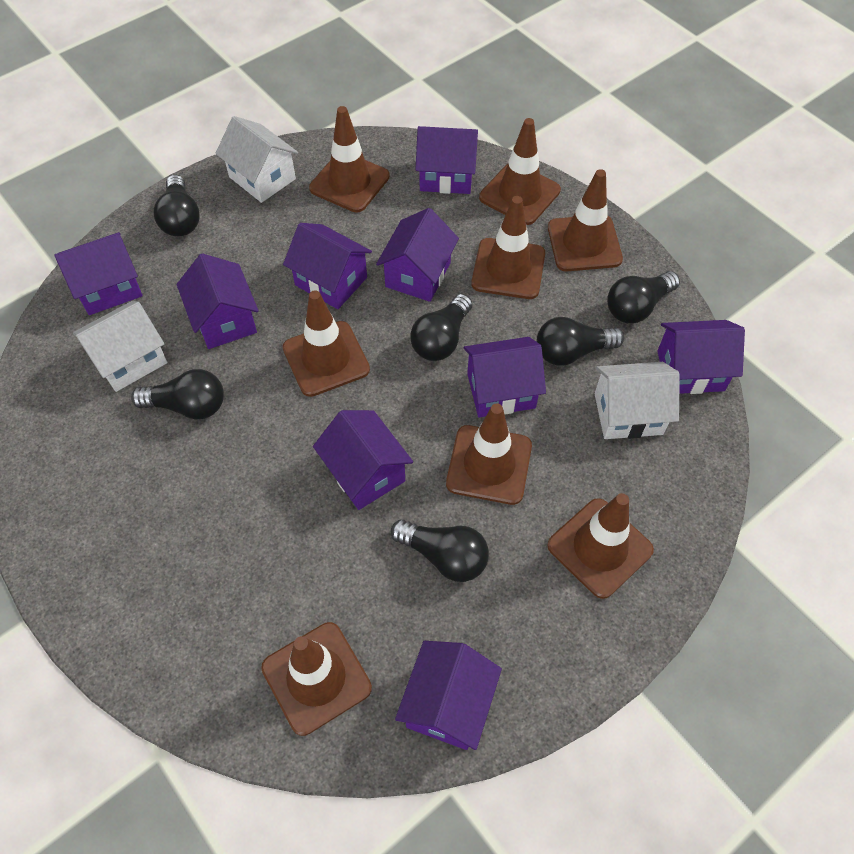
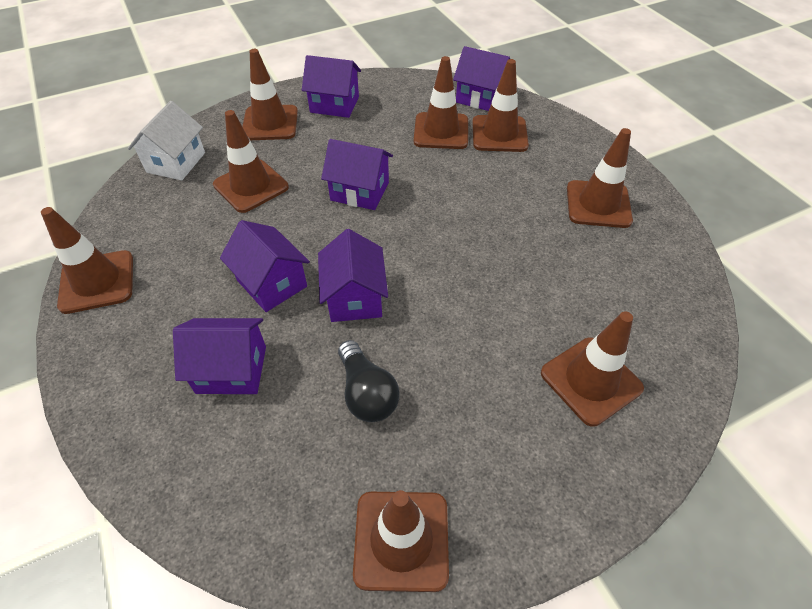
black light bulb: 6 -> 1
purple house: 9 -> 6
white house: 3 -> 1

